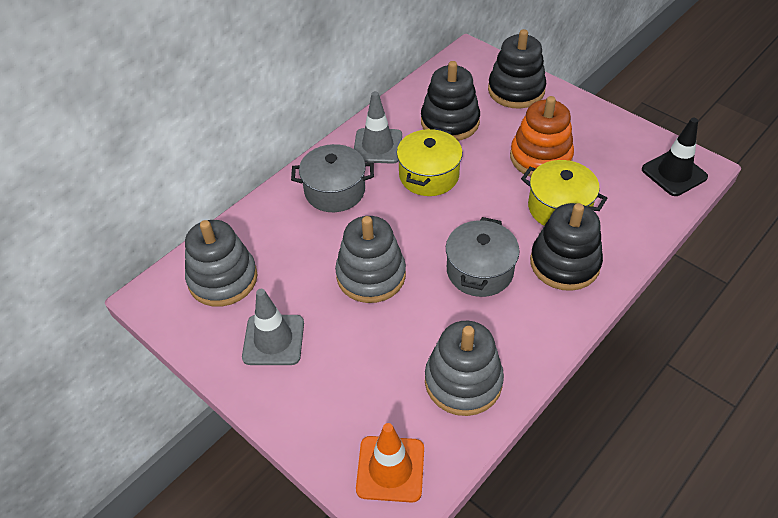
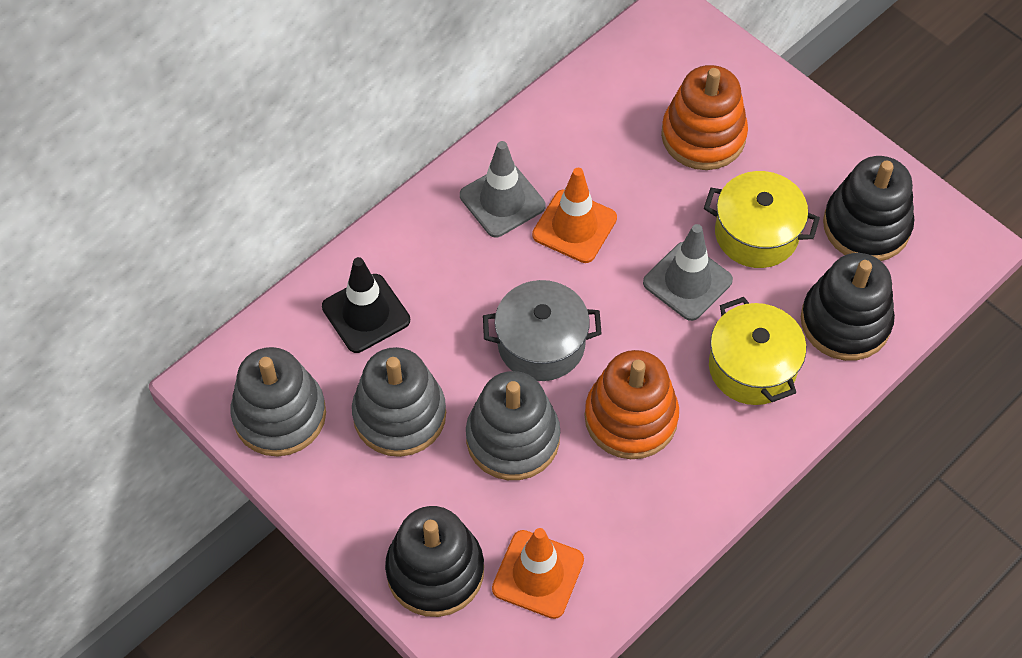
grey pot: 2 -> 1
orange stacking toy: 1 -> 2
orange traffic cone: 1 -> 2

